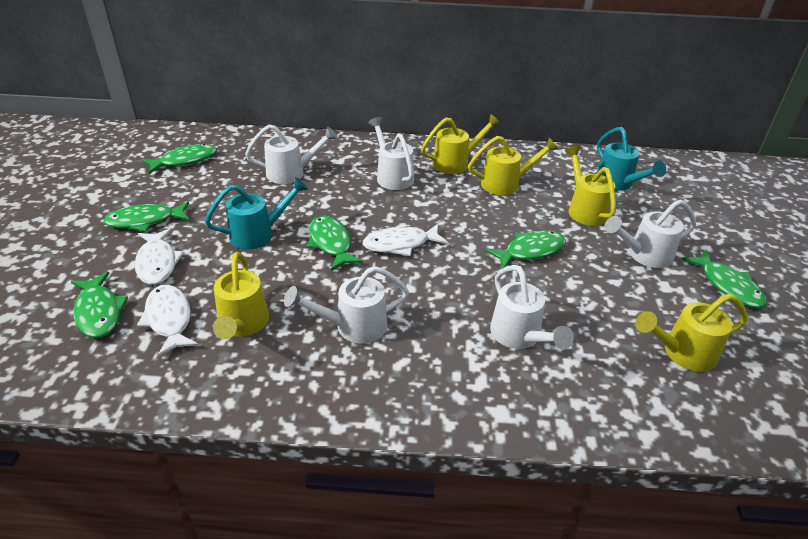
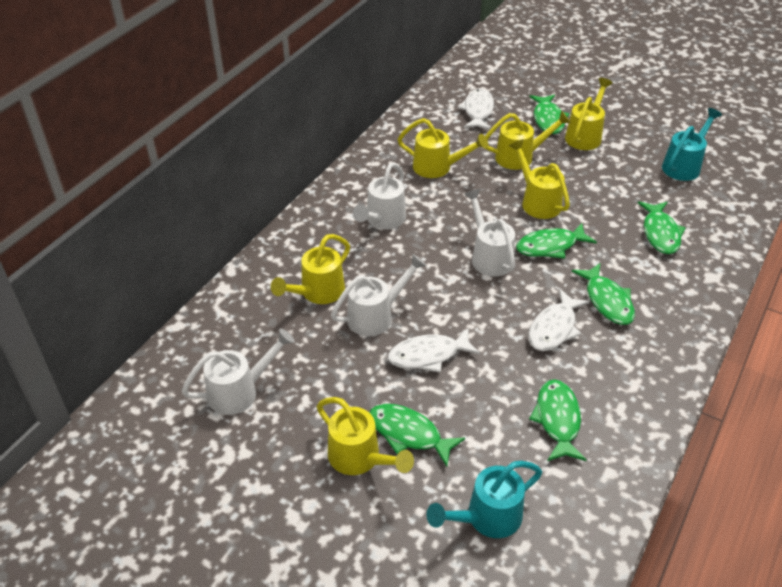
white watering can: 5 -> 4
yellow watering can: 5 -> 6

